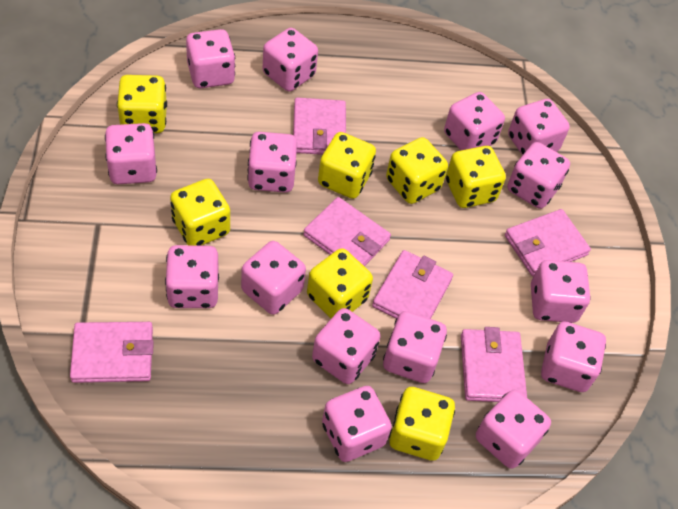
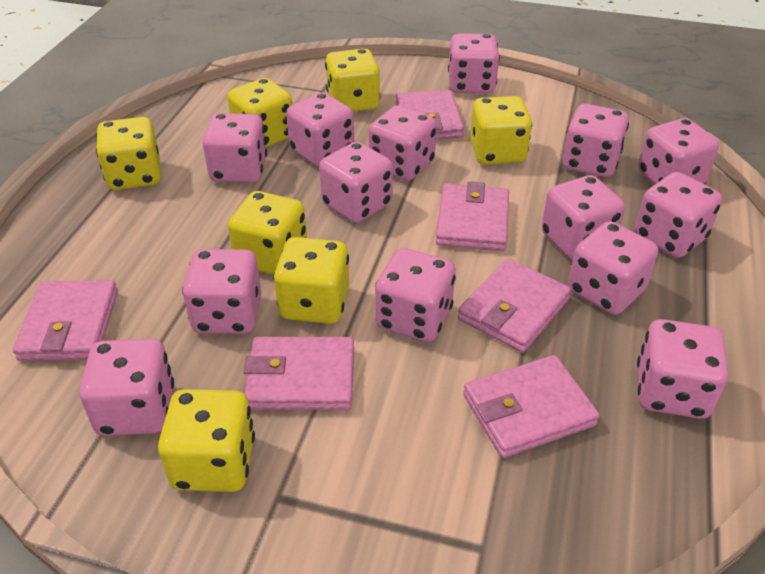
pink dice: 15 -> 14

